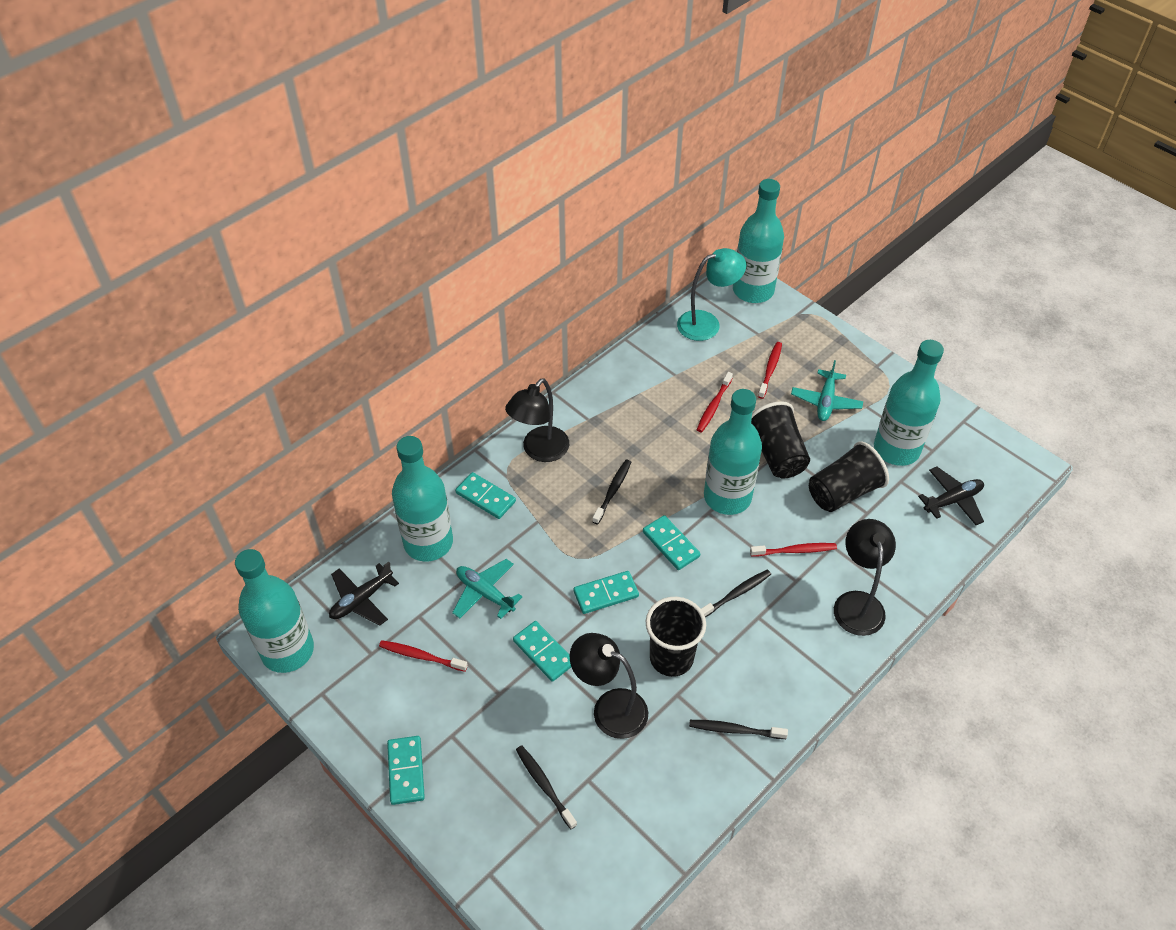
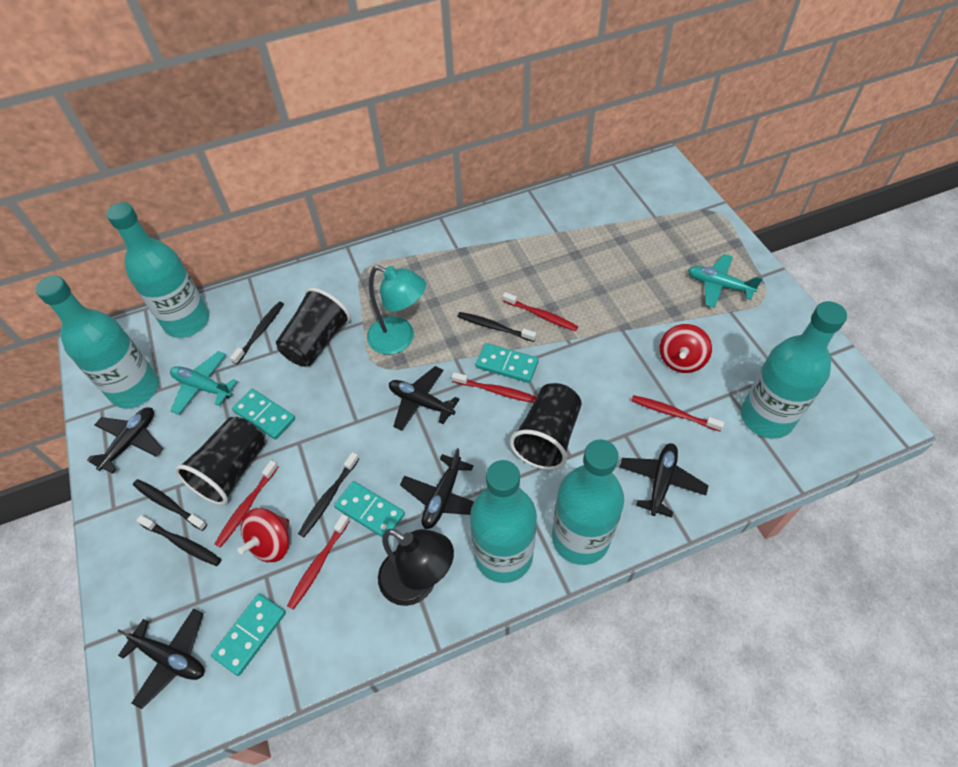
black lamp: 3 -> 1
black plane: 2 -> 5
black toothbrush: 4 -> 5
red spinning top: 0 -> 2
red toothbrush: 4 -> 5
turquoise domino: 5 -> 4

